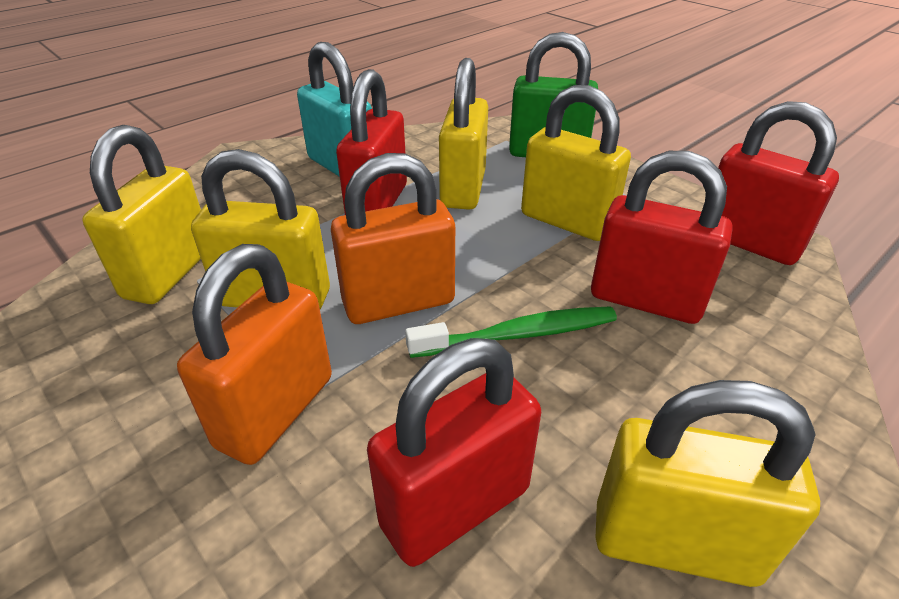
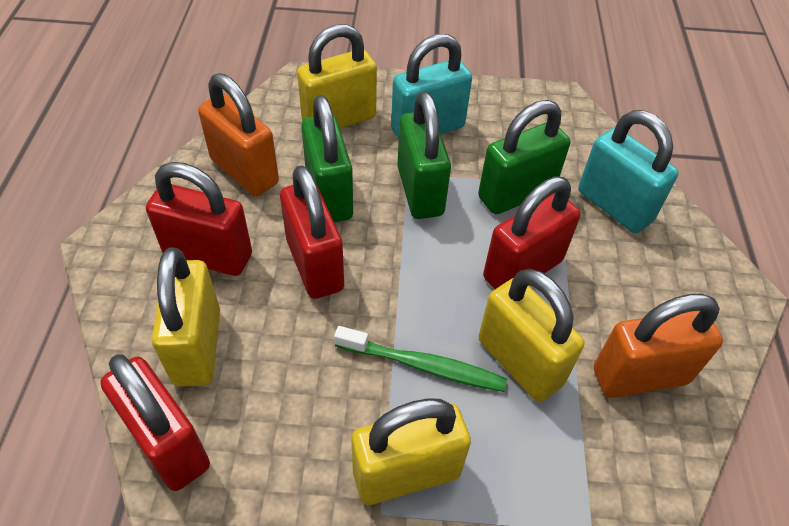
green padlock: 1 -> 3
turquoise padlock: 1 -> 2
yellow padlock: 5 -> 4

